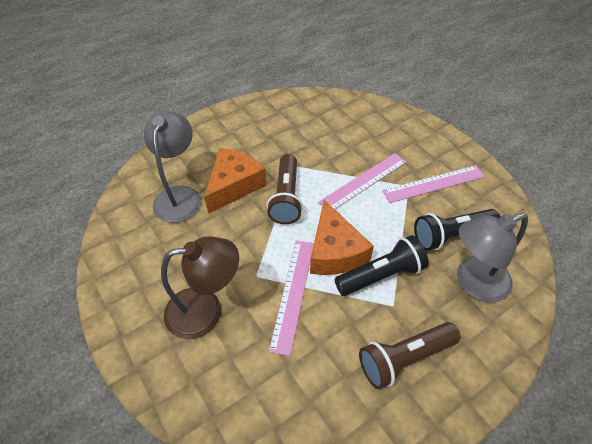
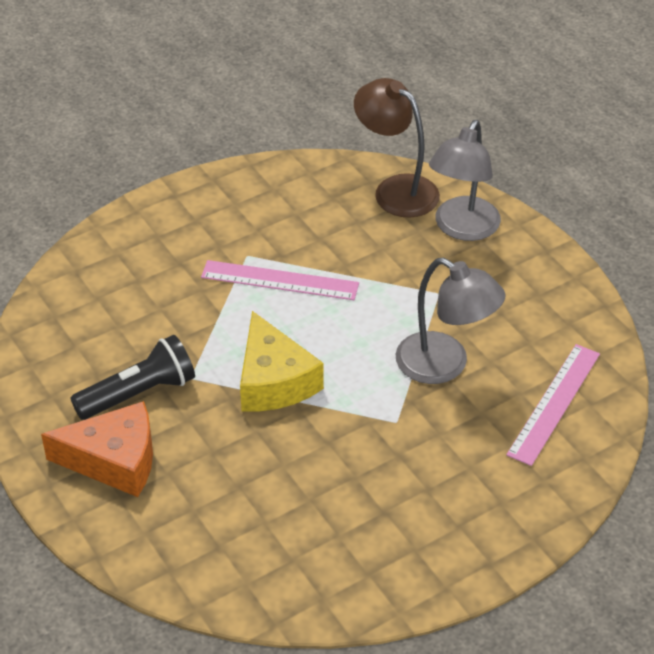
black flashlight: 2 -> 1
brown flashlight: 2 -> 0
orange cheese: 2 -> 1
pink ruler: 3 -> 2
yellow cheese: 0 -> 1

